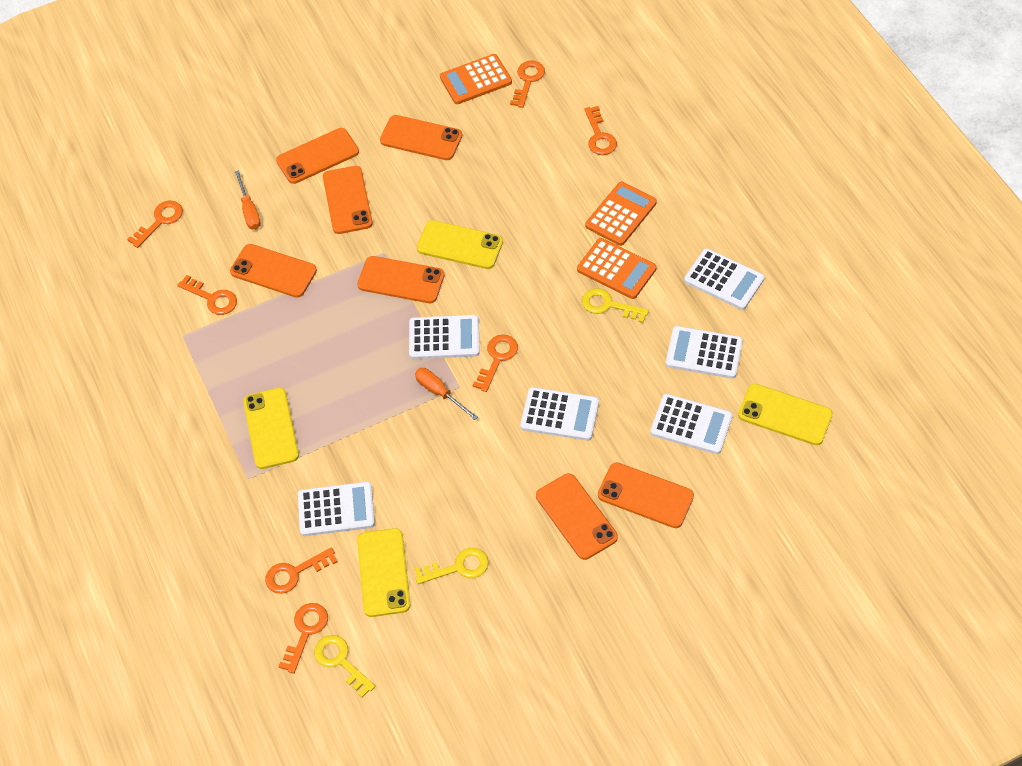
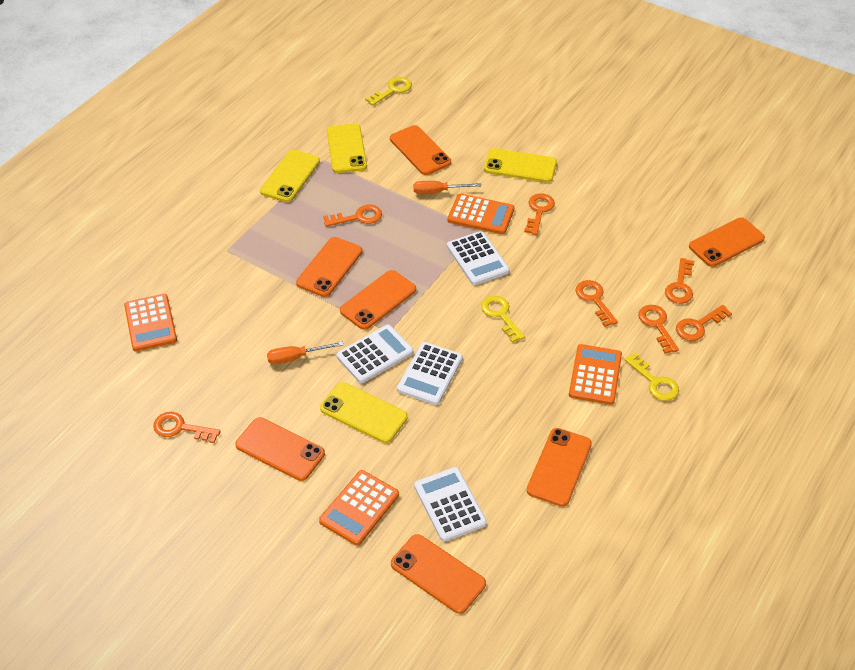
orange calculator: 3 -> 4
white calculator: 6 -> 4

